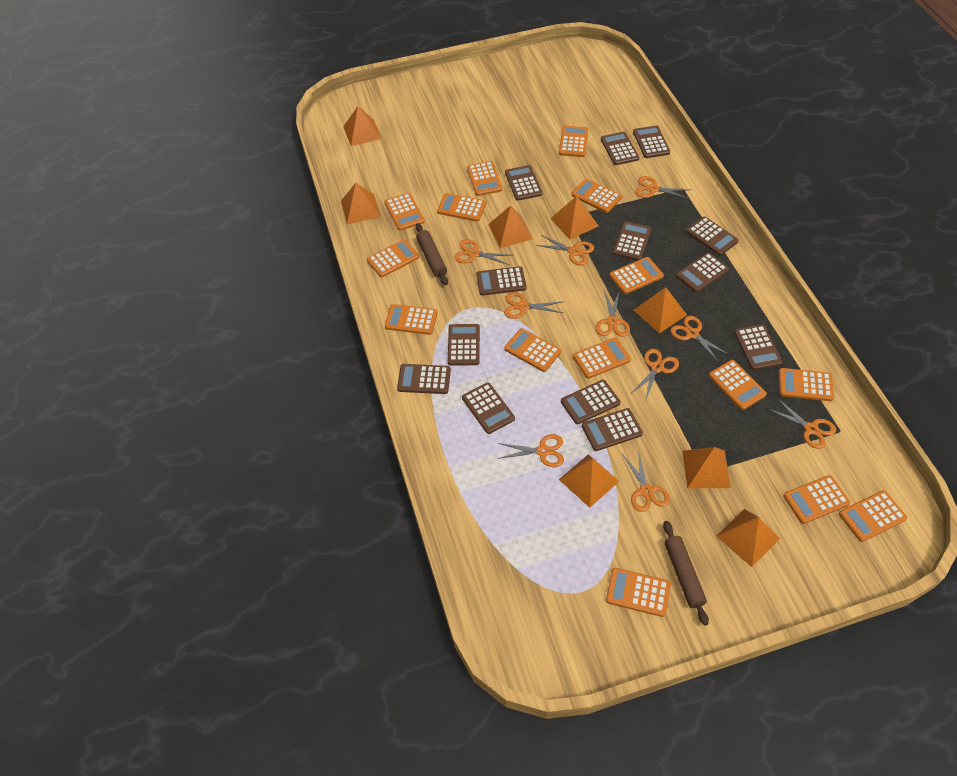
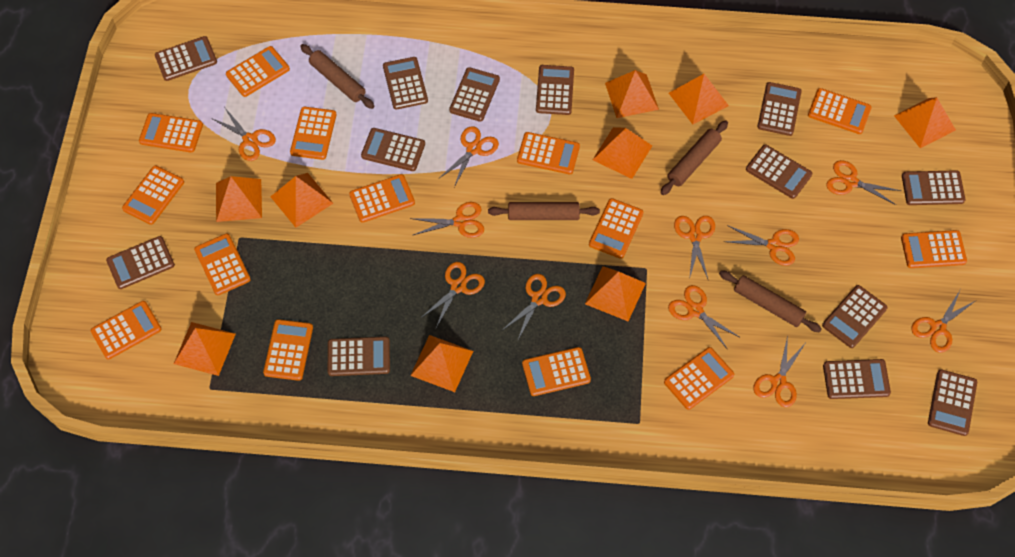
brown rolling pin: 2 -> 4
orange calculator: 15 -> 14
orange pyramid: 8 -> 9
orange scissors: 10 -> 11

